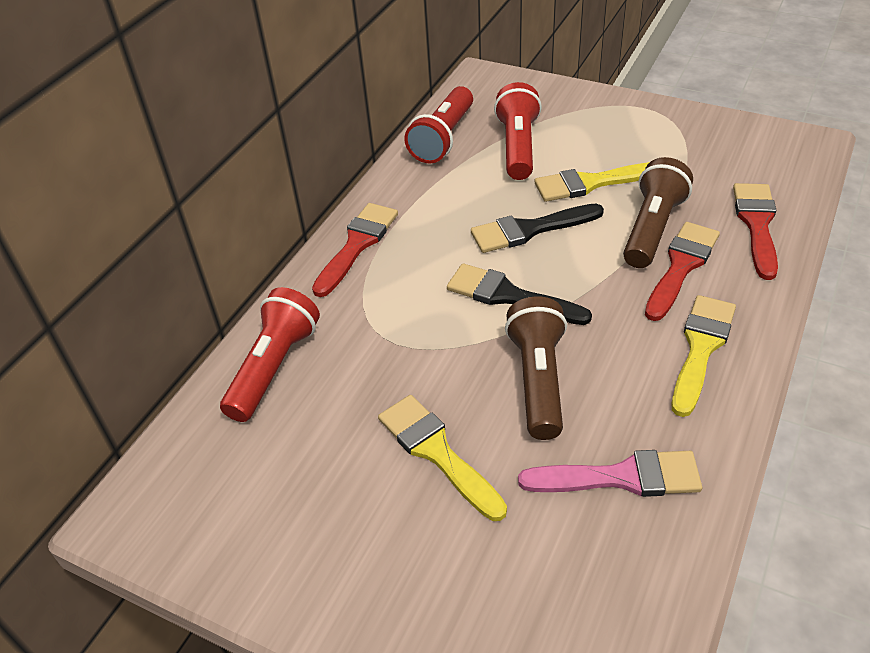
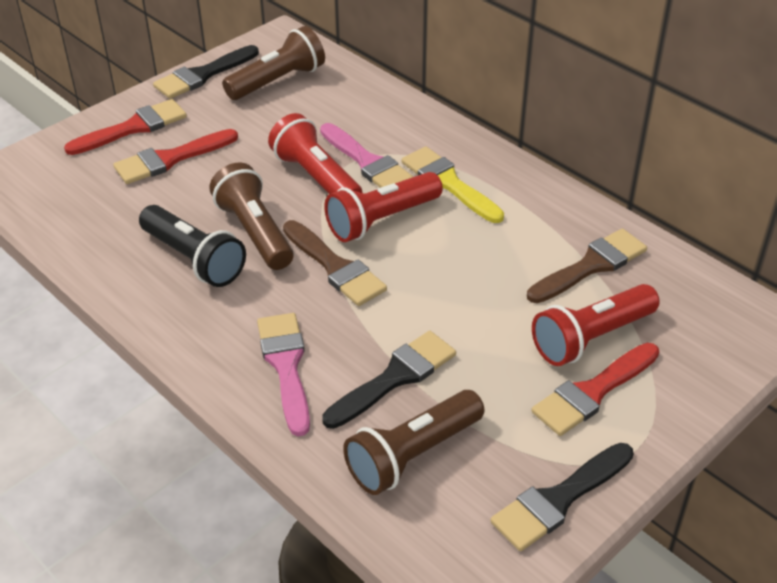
black brush: 2 -> 3
black flashlight: 0 -> 1
brown brush: 0 -> 2
brown flashlight: 2 -> 3
pink brush: 1 -> 2
yellow brush: 3 -> 1

